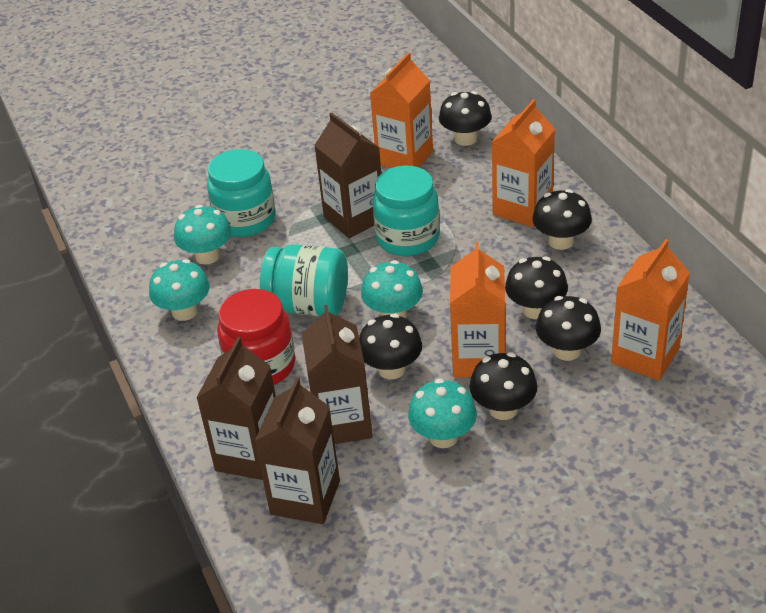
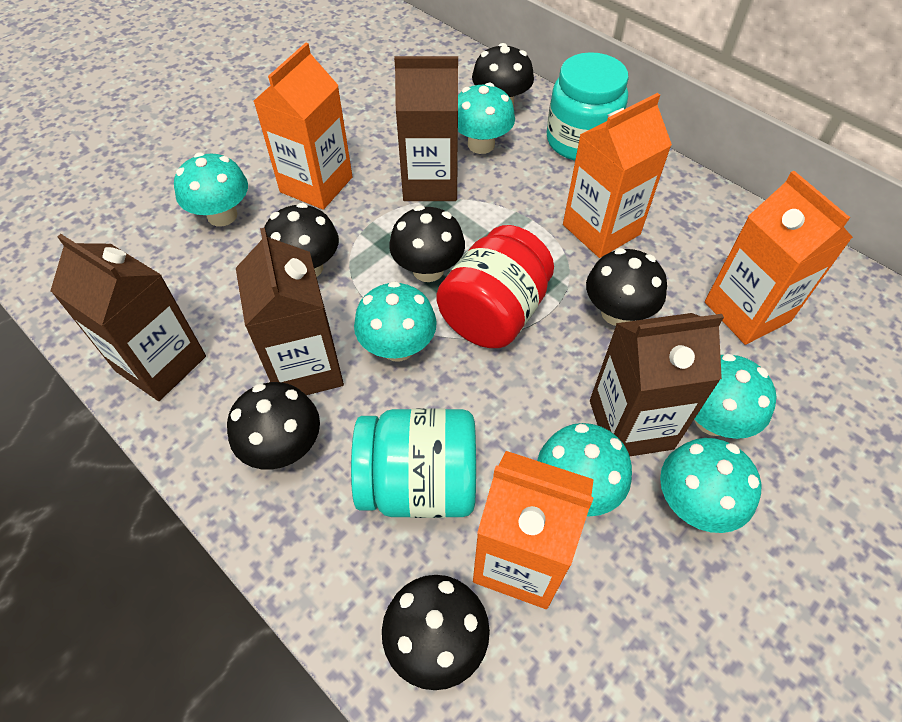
turquoise jar: 3 -> 2
turquoise mushroom: 4 -> 6

